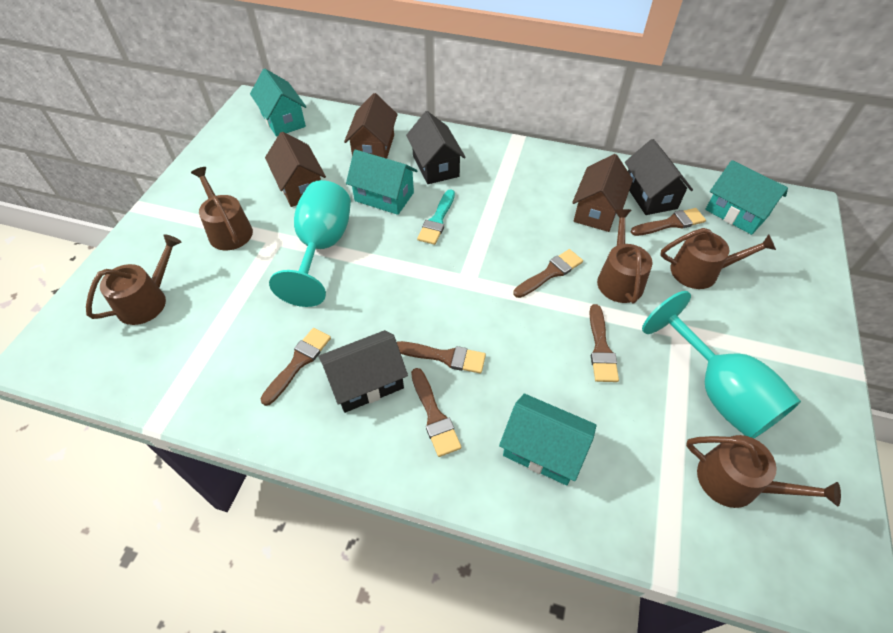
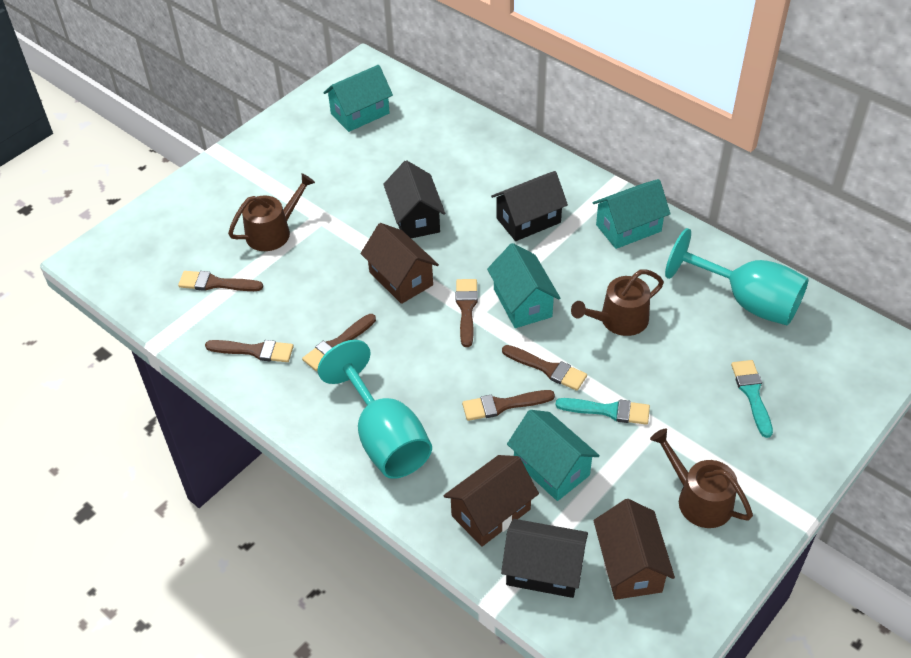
brown watering can: 5 -> 3
turquoise brush: 1 -> 2

